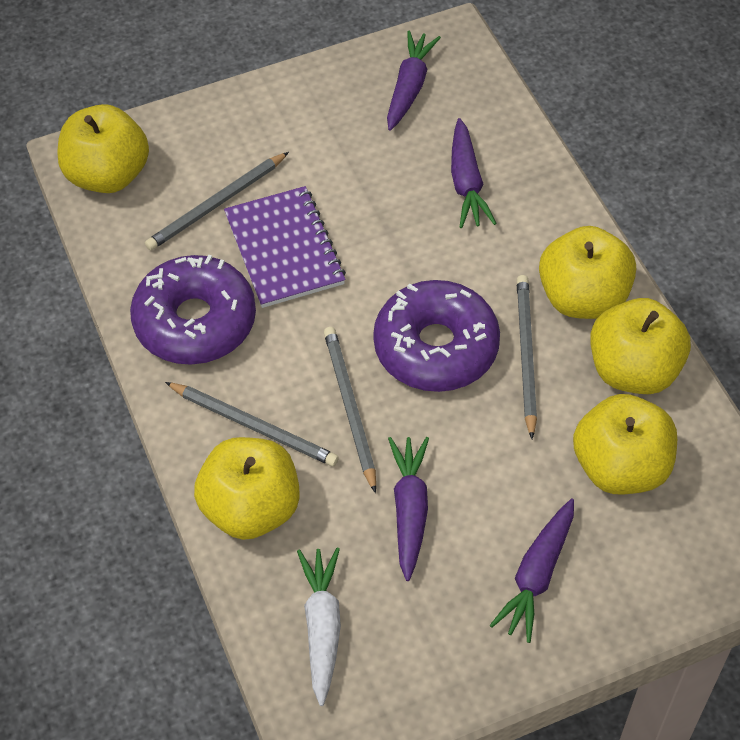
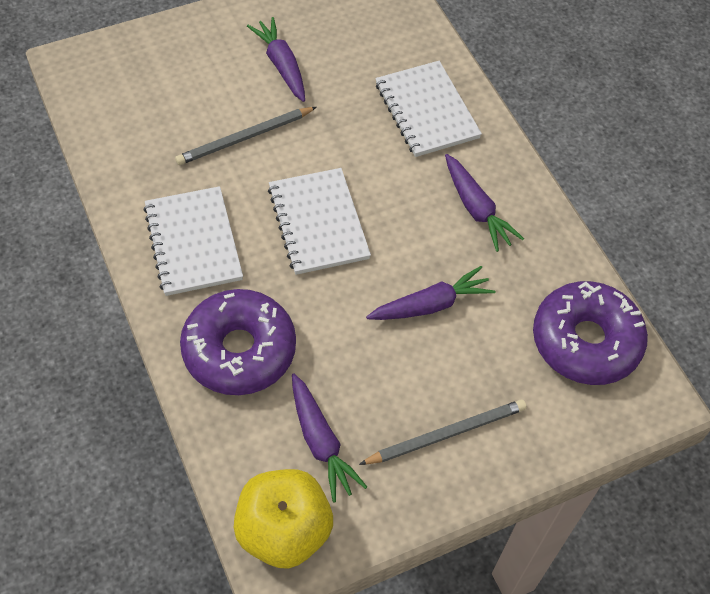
grey pencil: 4 -> 2
purple notebook: 1 -> 0
white carrot: 1 -> 0
white notebook: 0 -> 3
yellow apple: 5 -> 1

